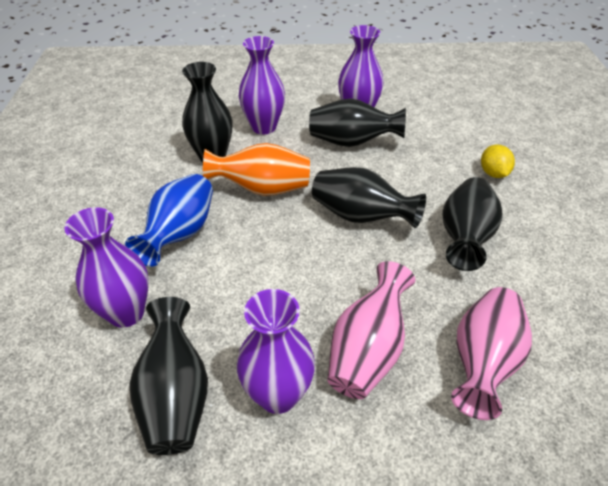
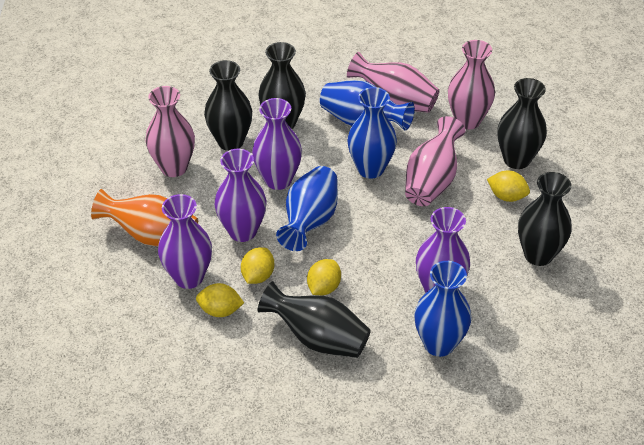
blue vase: 1 -> 4
pink vase: 2 -> 4
yellow lemon: 1 -> 4

